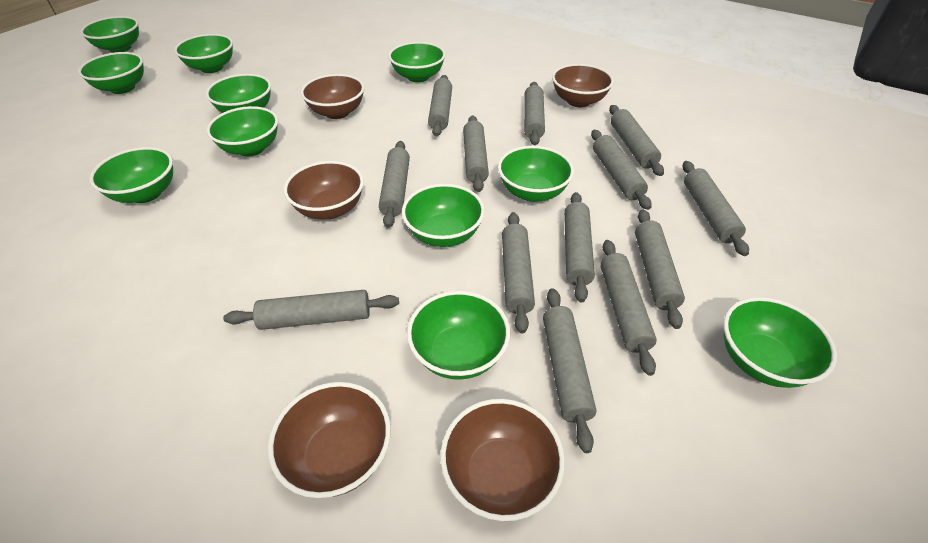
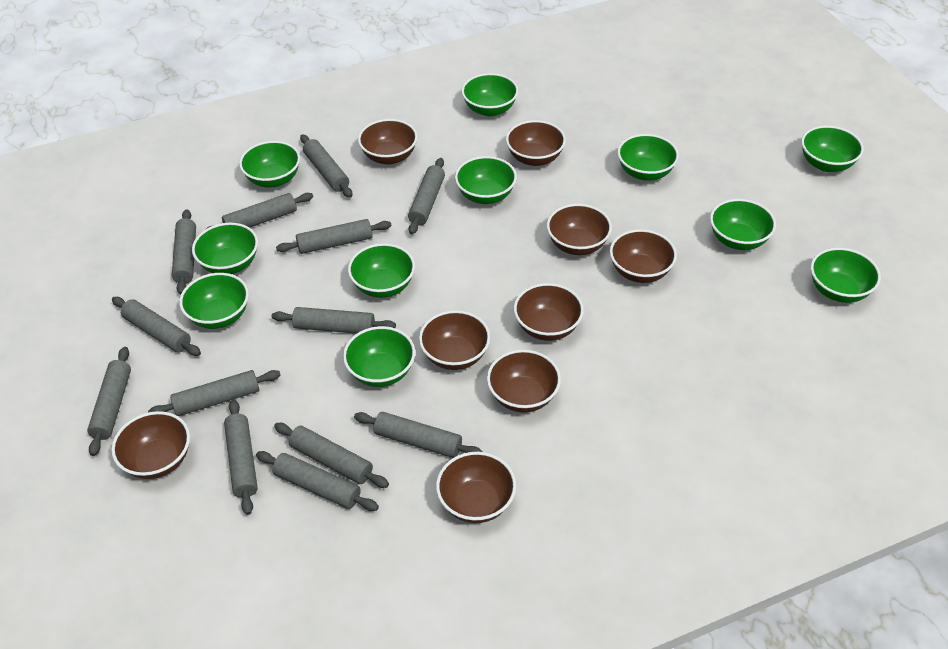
brown bowl: 5 -> 9

